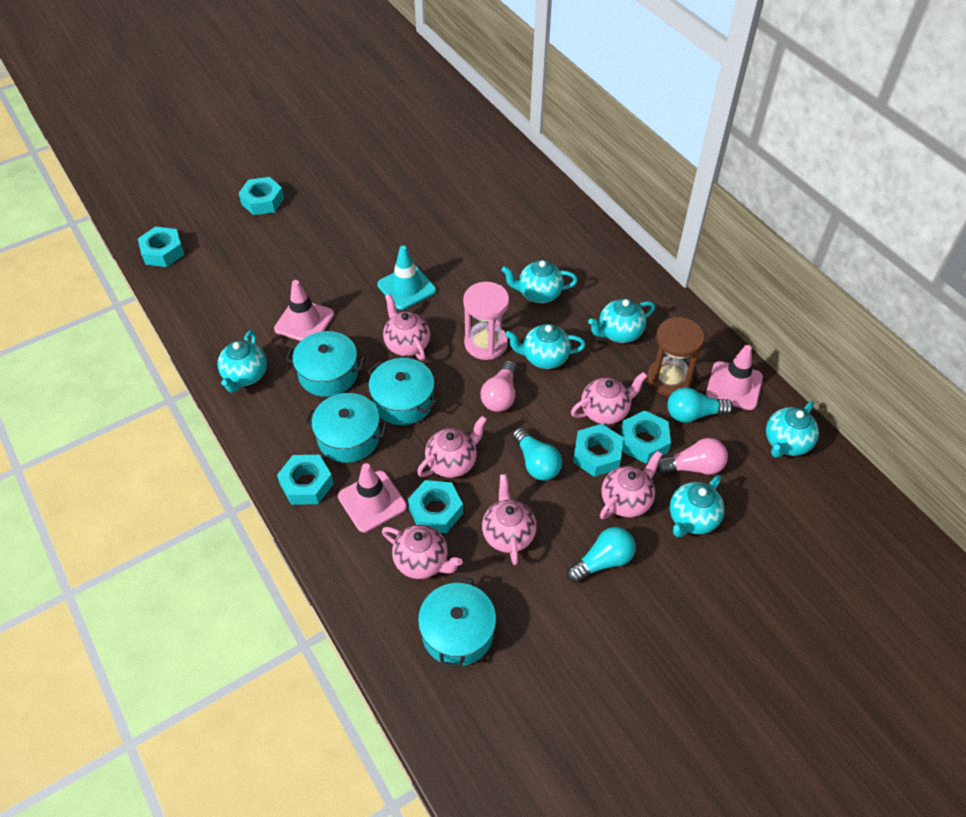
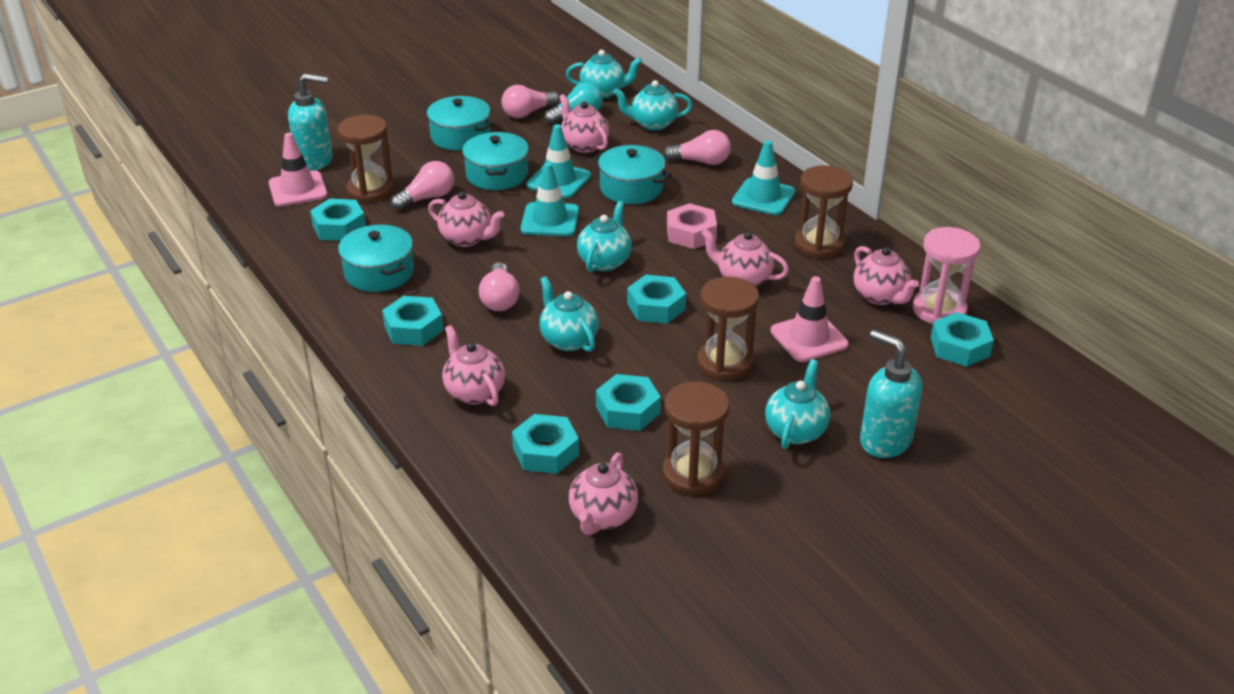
brown hourglass: 1 -> 4
pink light bulb: 2 -> 4
pink nut: 0 -> 1
pink traffic cone: 3 -> 2
turquoise light bulb: 3 -> 1
turquoise soap dispenser: 0 -> 2
turquoise teapot: 6 -> 5
turquoise traffic cone: 1 -> 3

